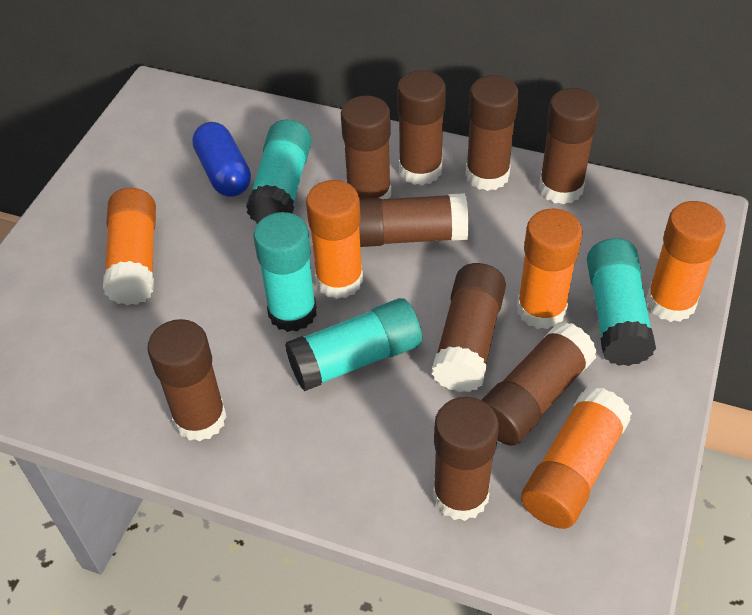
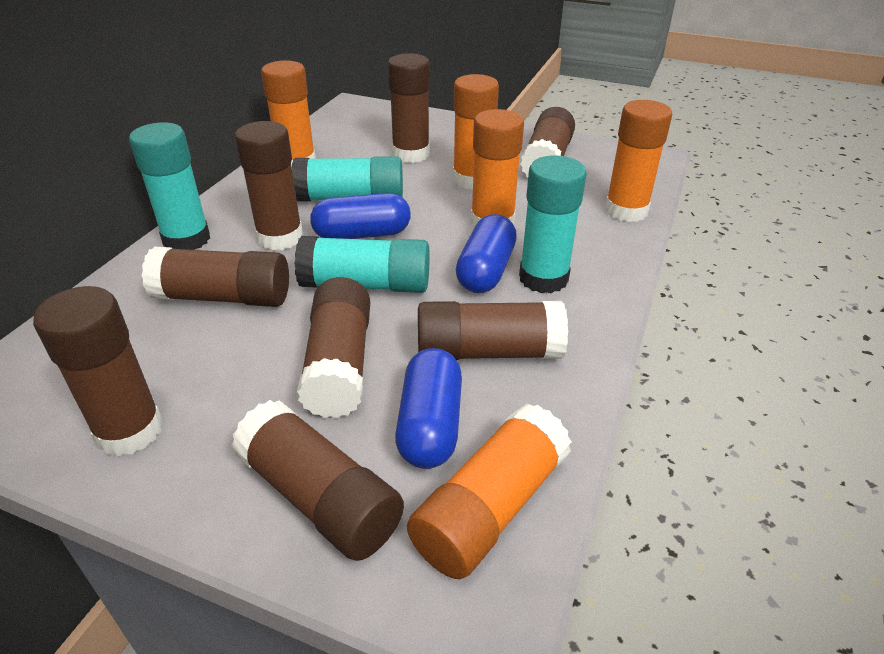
blue capsule: 1 -> 3
brown glue stick: 9 -> 8

